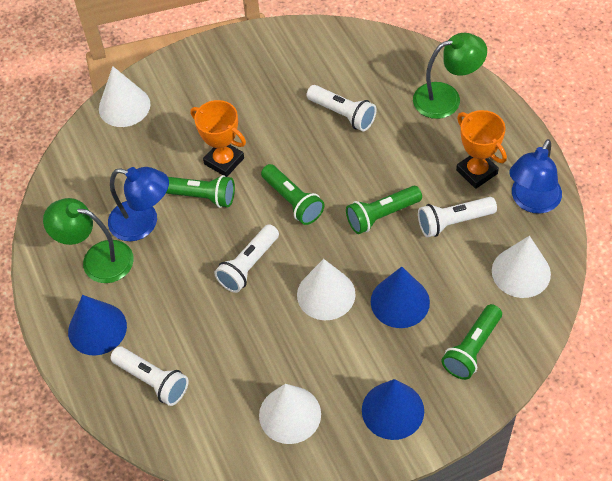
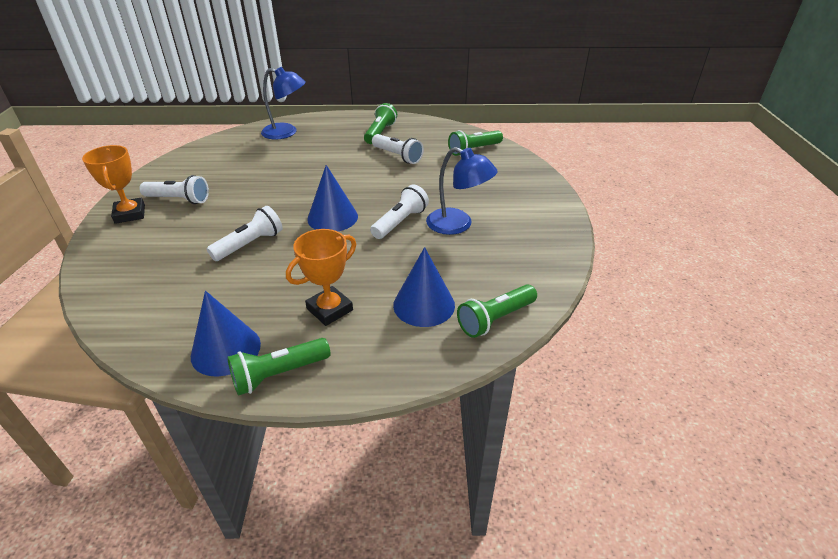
green lamp: 2 -> 0
white cone: 4 -> 0

